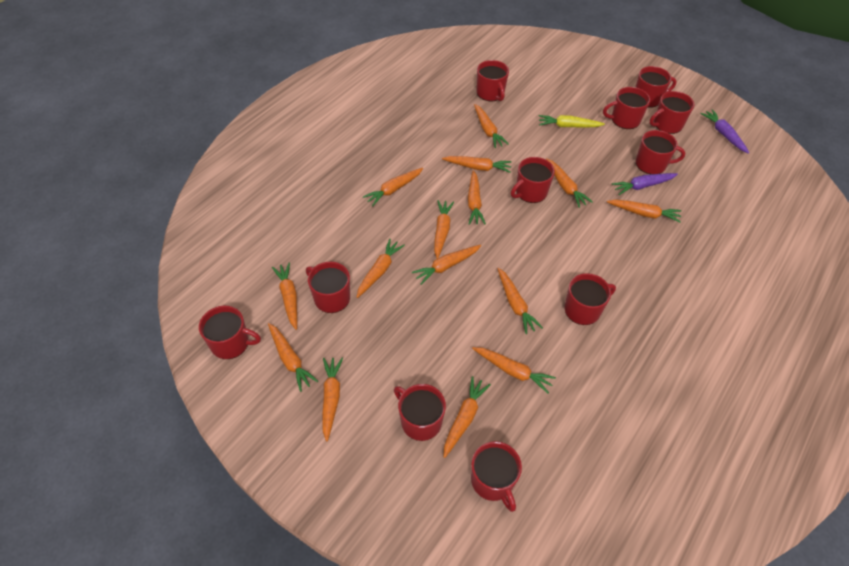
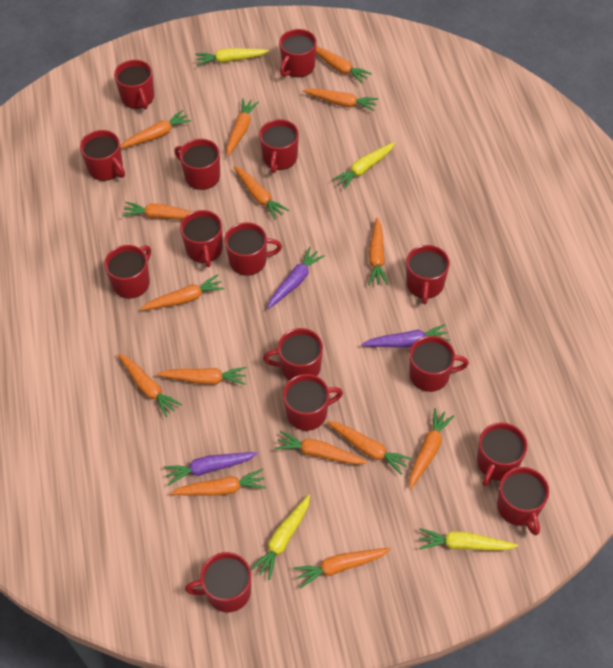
purple carrot: 2 -> 3
red mug: 11 -> 15
yellow carrot: 1 -> 4

